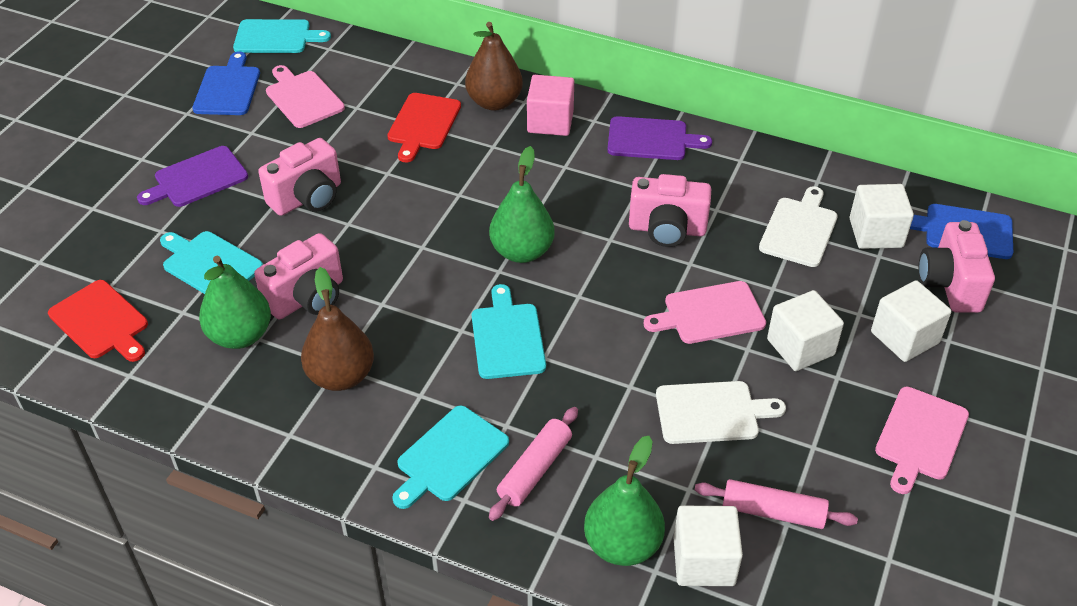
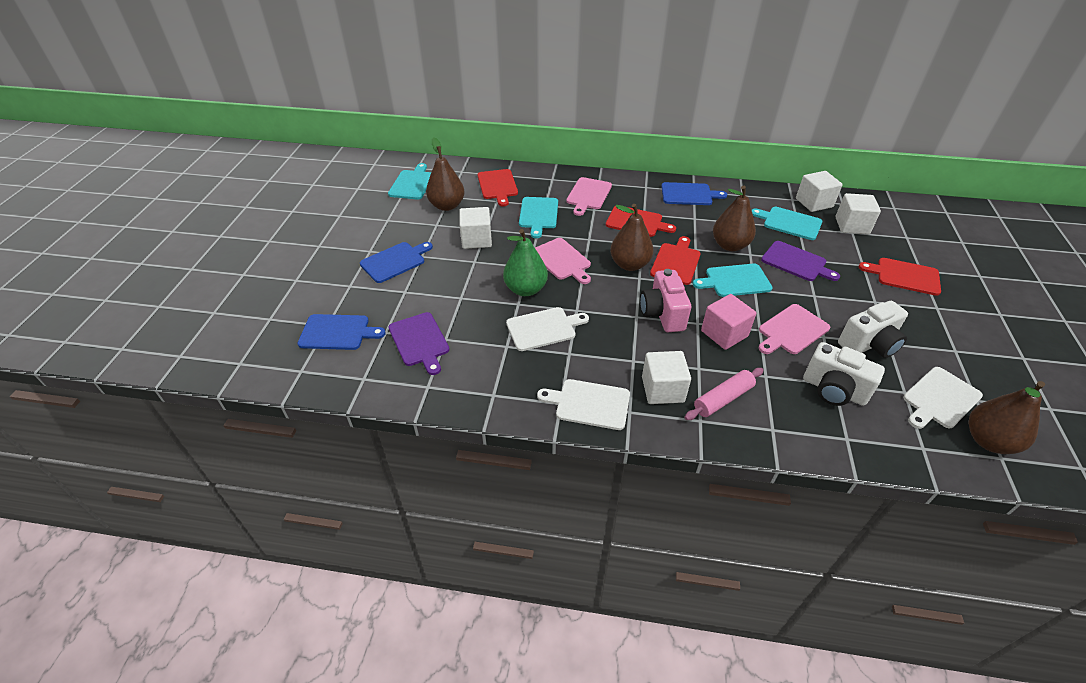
blue cutting board: 2 -> 3
brown pear: 2 -> 4
green pear: 3 -> 1
pink camera: 4 -> 1
pink rolling pin: 2 -> 1
red cutting board: 2 -> 4
white camera: 0 -> 2
white cutting board: 2 -> 3

